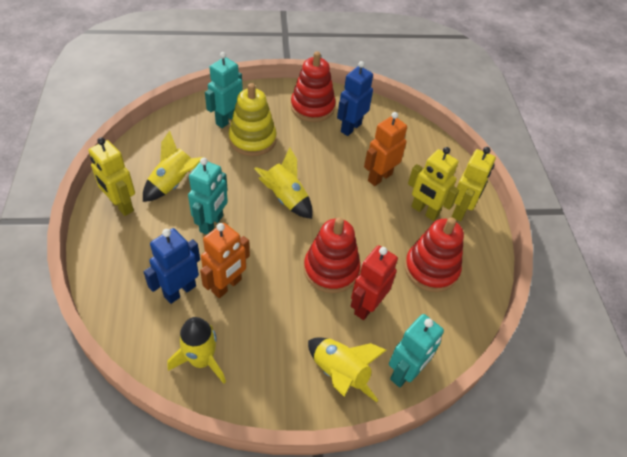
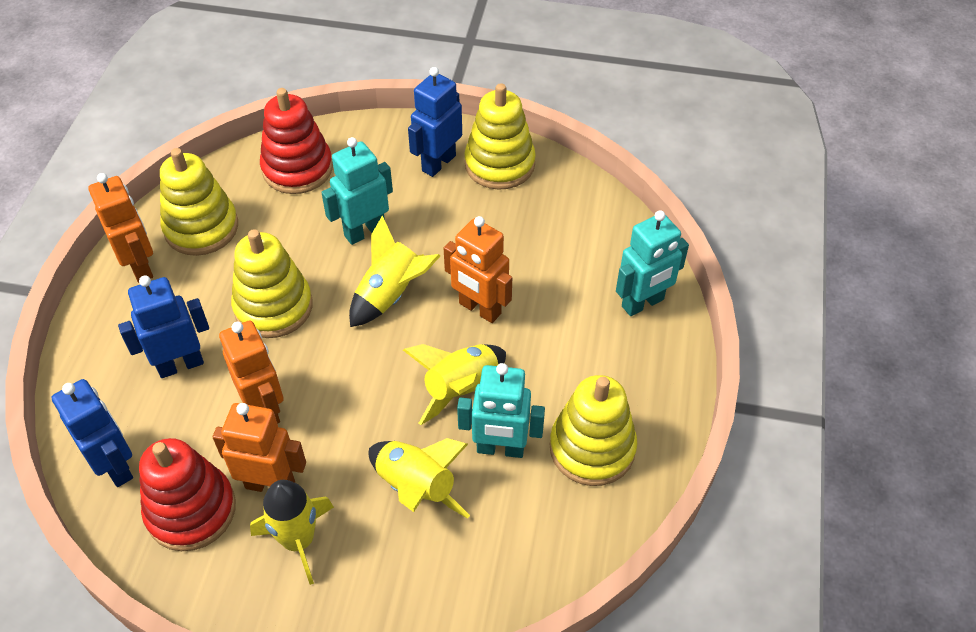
blue robot: 2 -> 3
orange robot: 2 -> 4
red robot: 1 -> 0
red stacking toy: 3 -> 2
yellow robot: 3 -> 0
yellow stacking toy: 1 -> 4

